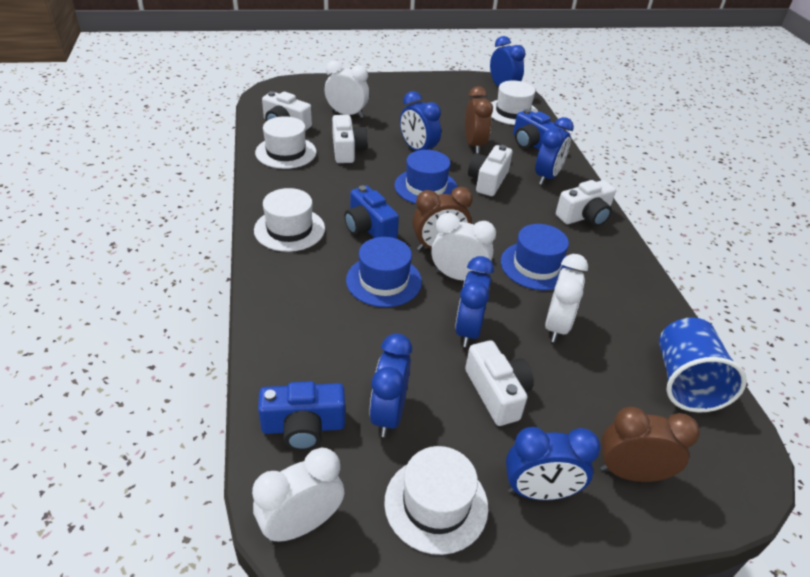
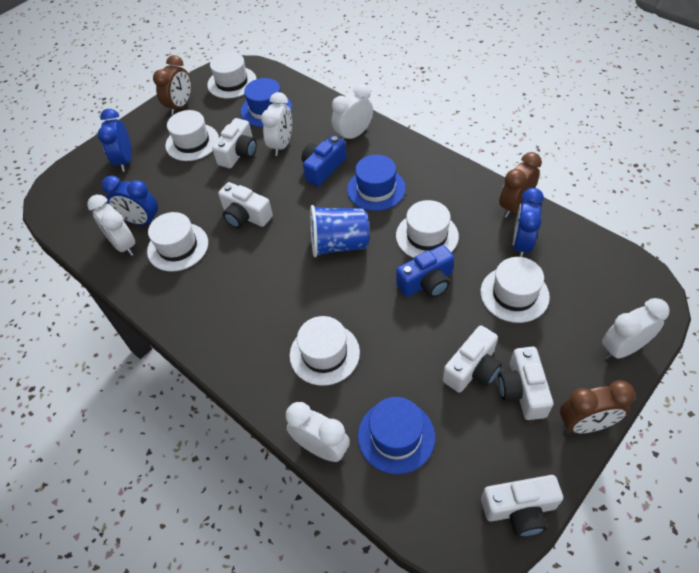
blue camera: 3 -> 2
blue clock: 6 -> 3
white clock: 4 -> 5
white hat: 4 -> 6

